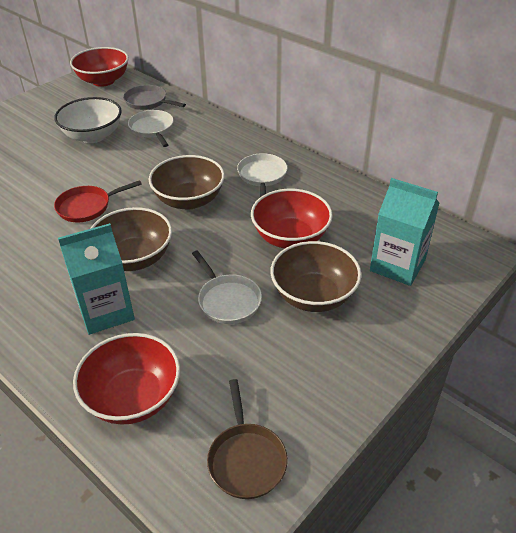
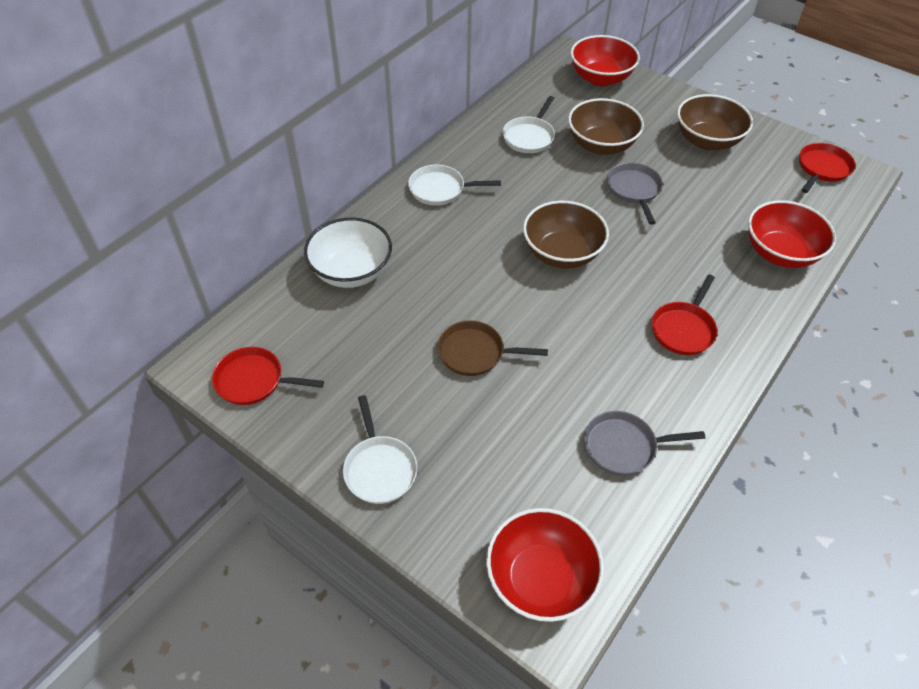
grey pan: 1 -> 2
red pan: 1 -> 3
turquoise carton: 2 -> 0

